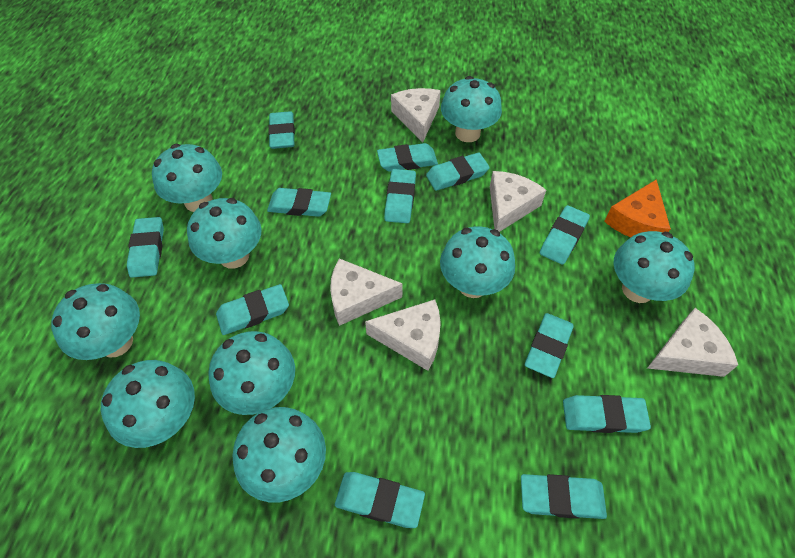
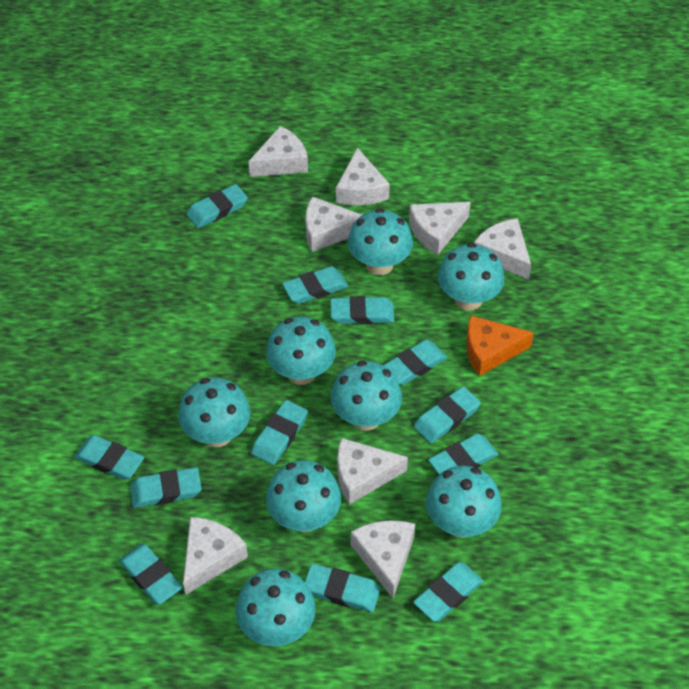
turquoise mushroom: 9 -> 8
white cheese: 5 -> 8

